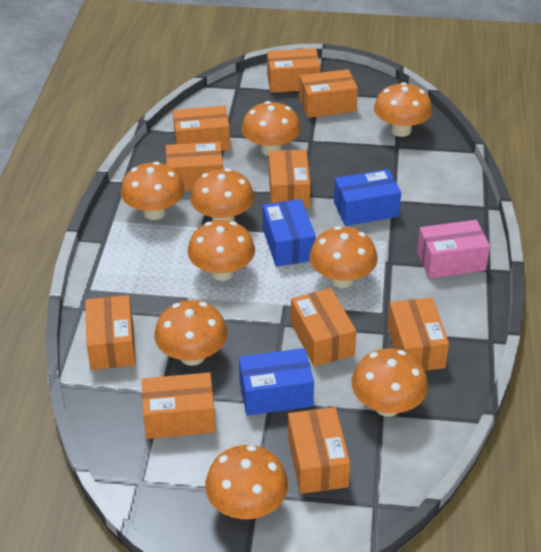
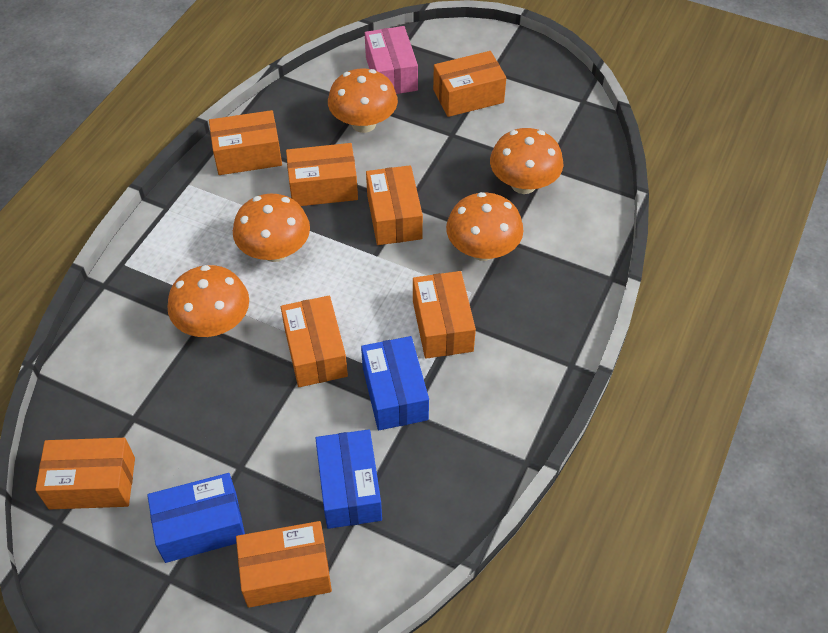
orange box: 10 -> 8
orange mushroom: 9 -> 5

